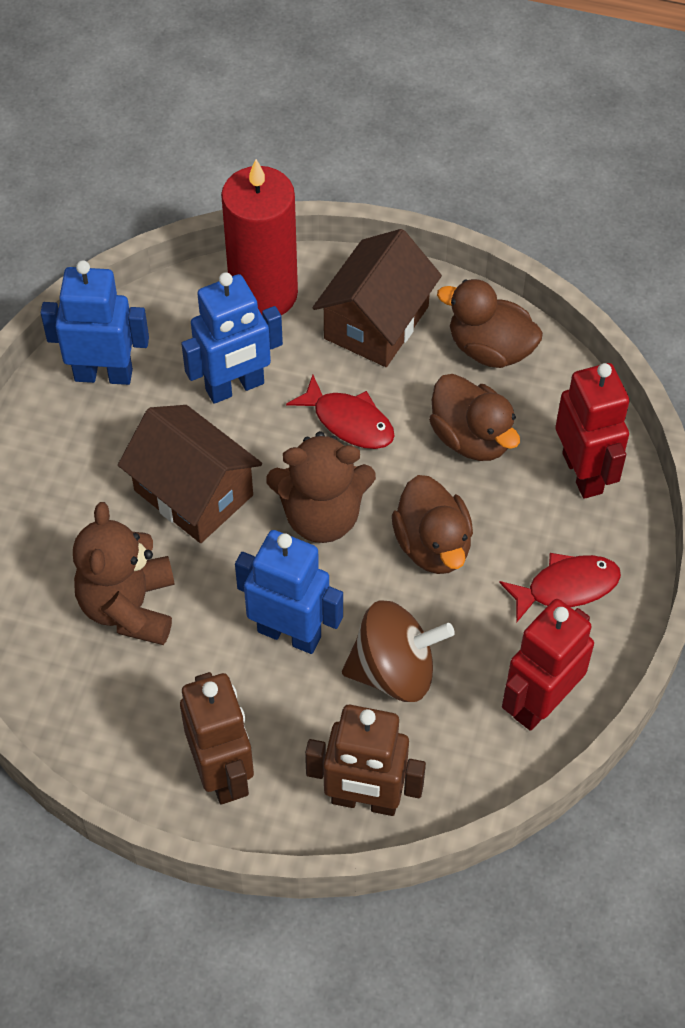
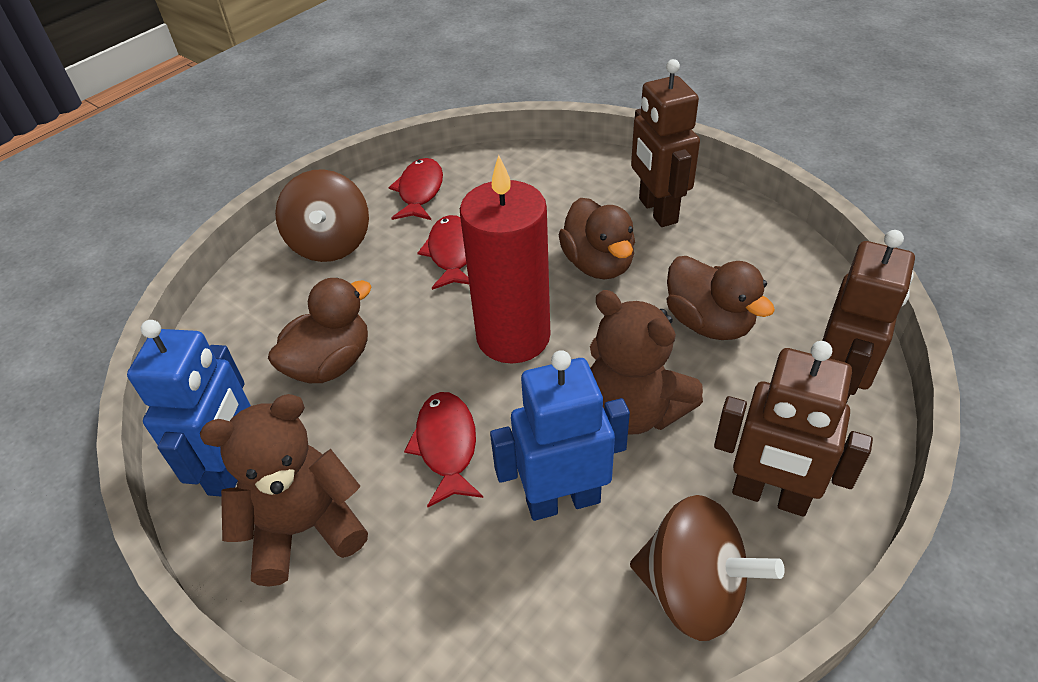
blue robot: 3 -> 2
brown house: 2 -> 0
brown robot: 2 -> 3
brown spinning top: 1 -> 2
red fish: 2 -> 3
red robot: 2 -> 0

